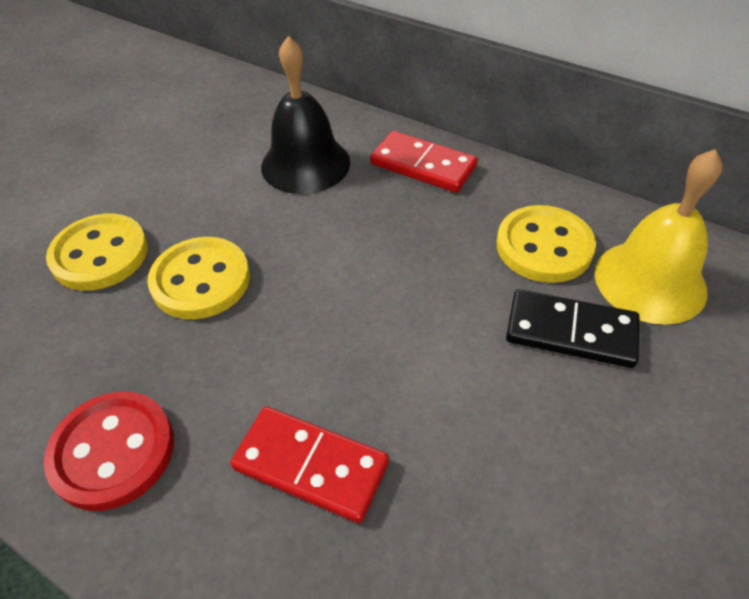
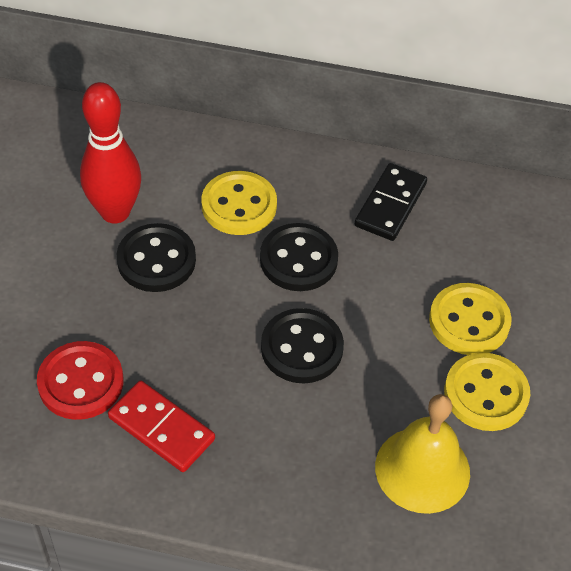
black bell: 1 -> 0
black button: 0 -> 3
red bowling pin: 0 -> 1
red domino: 2 -> 1

